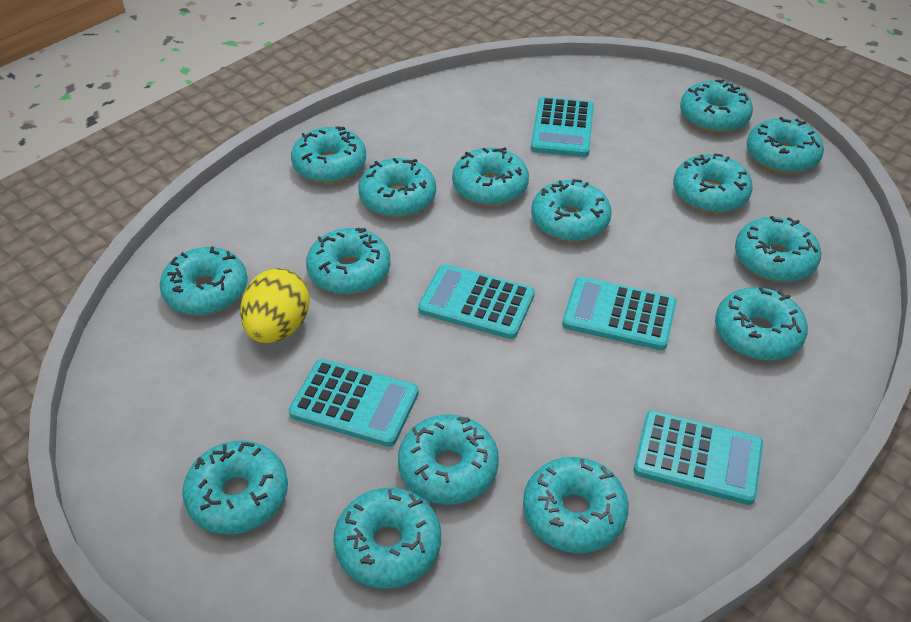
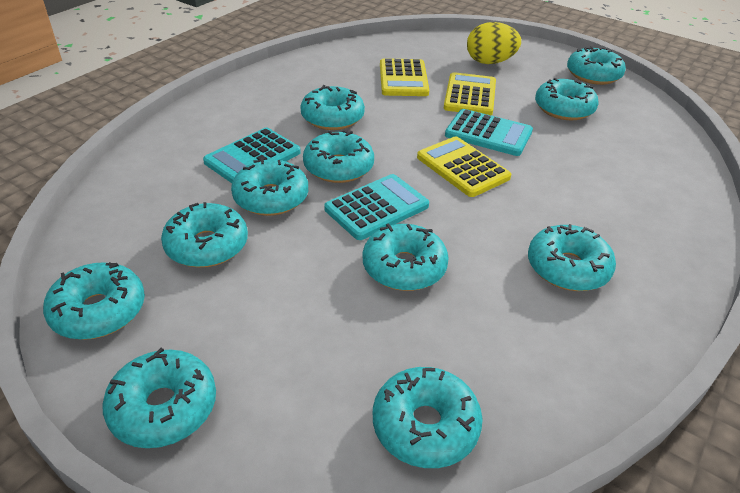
turquoise calculator: 5 -> 3
turquoise donut: 15 -> 11
yellow calculator: 0 -> 3

